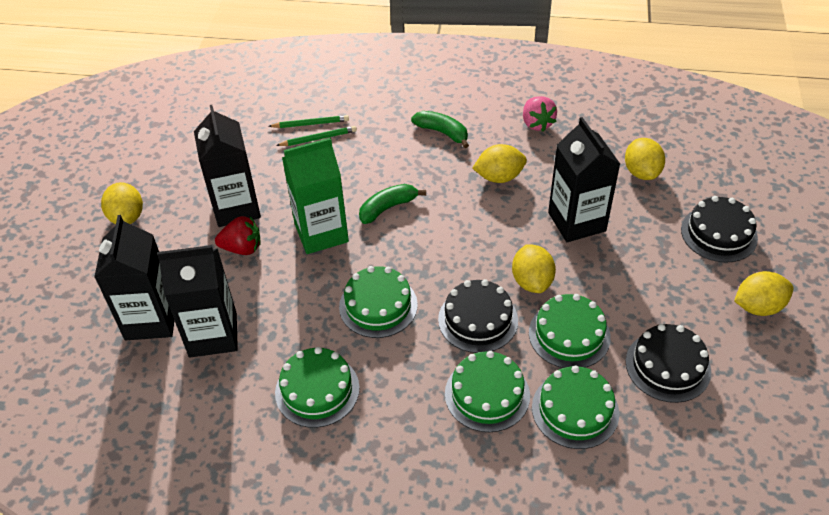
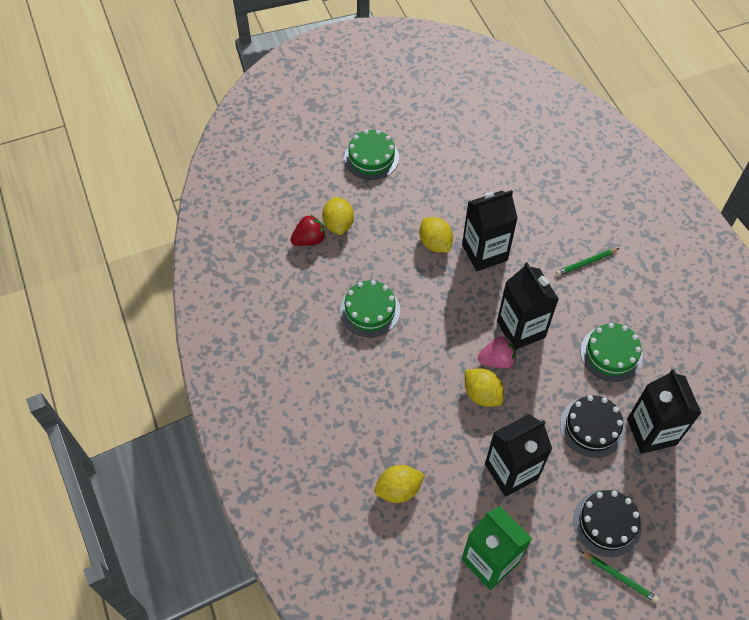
black cake: 3 -> 2
green banana: 2 -> 0
green cake: 5 -> 3
yellow lemon: 5 -> 4

